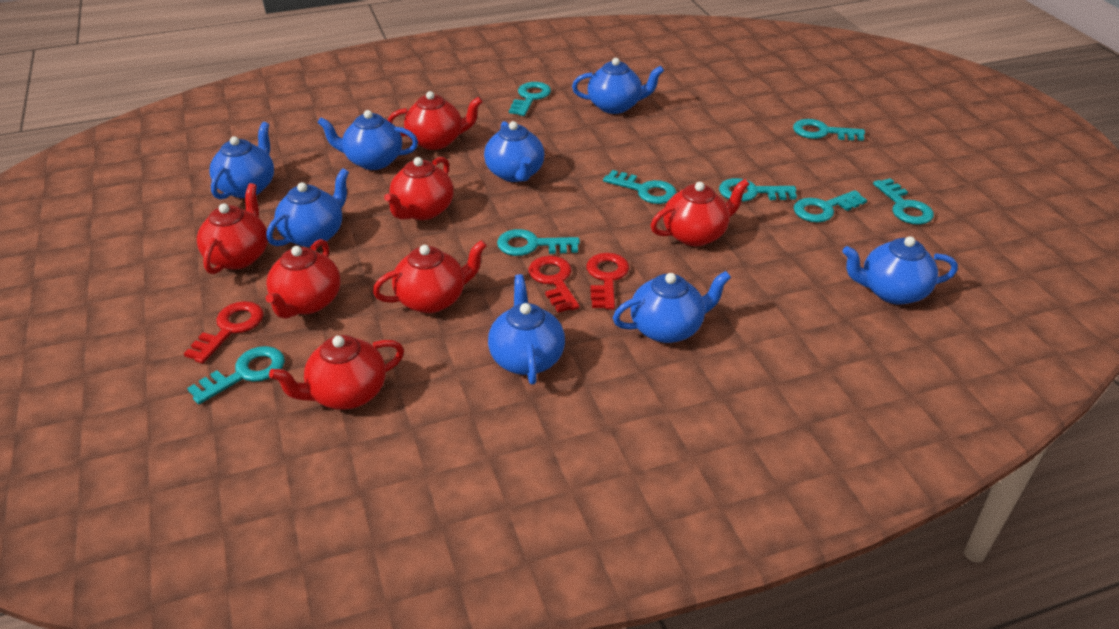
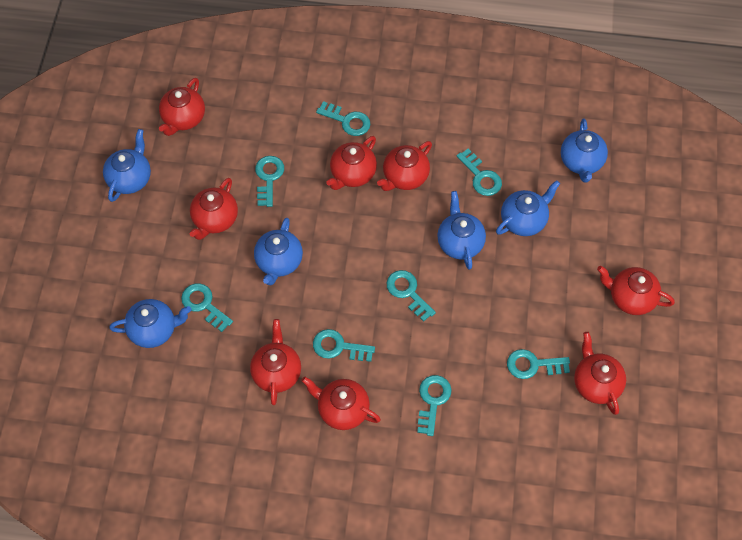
blue teapot: 8 -> 6
red key: 3 -> 0
red teapot: 7 -> 8

